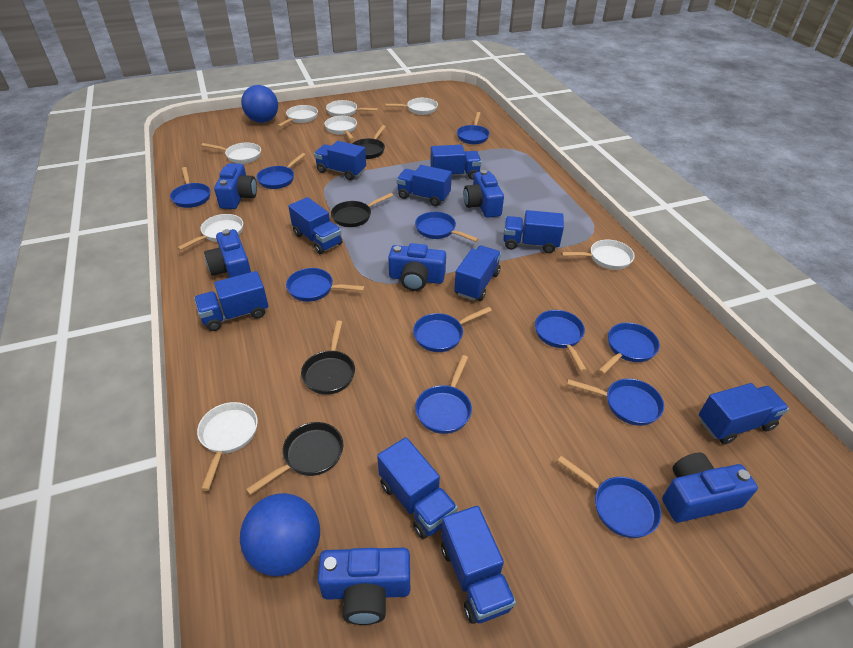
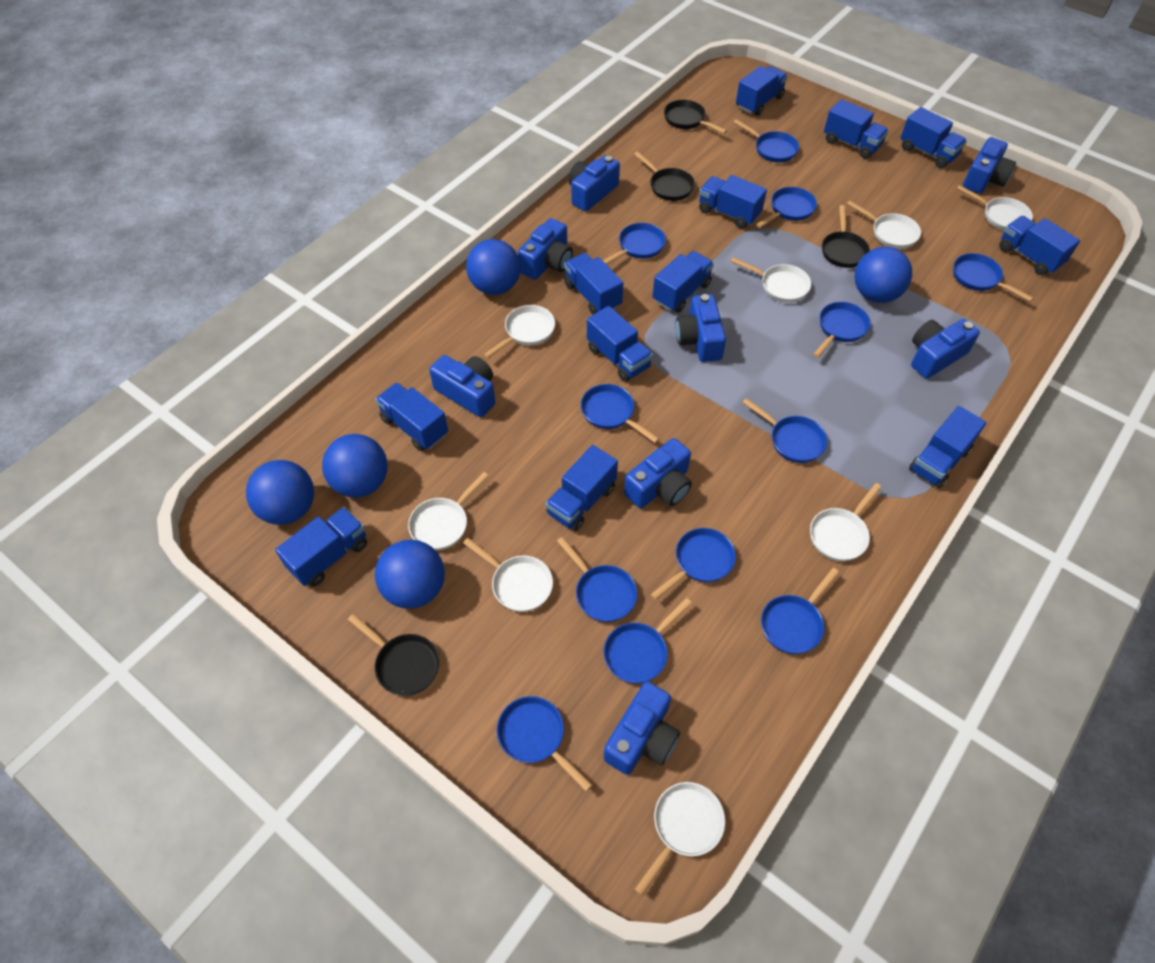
blue ball: 2 -> 5
blue camera: 6 -> 8
blue pan: 11 -> 12
blue truck: 10 -> 12

